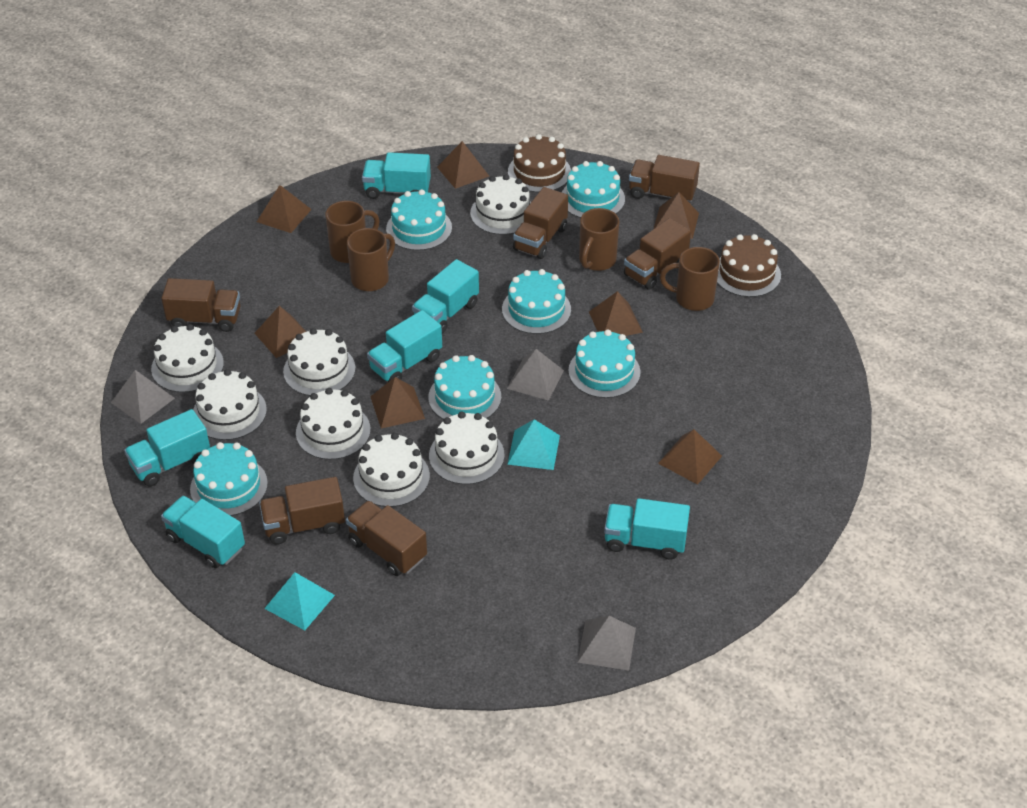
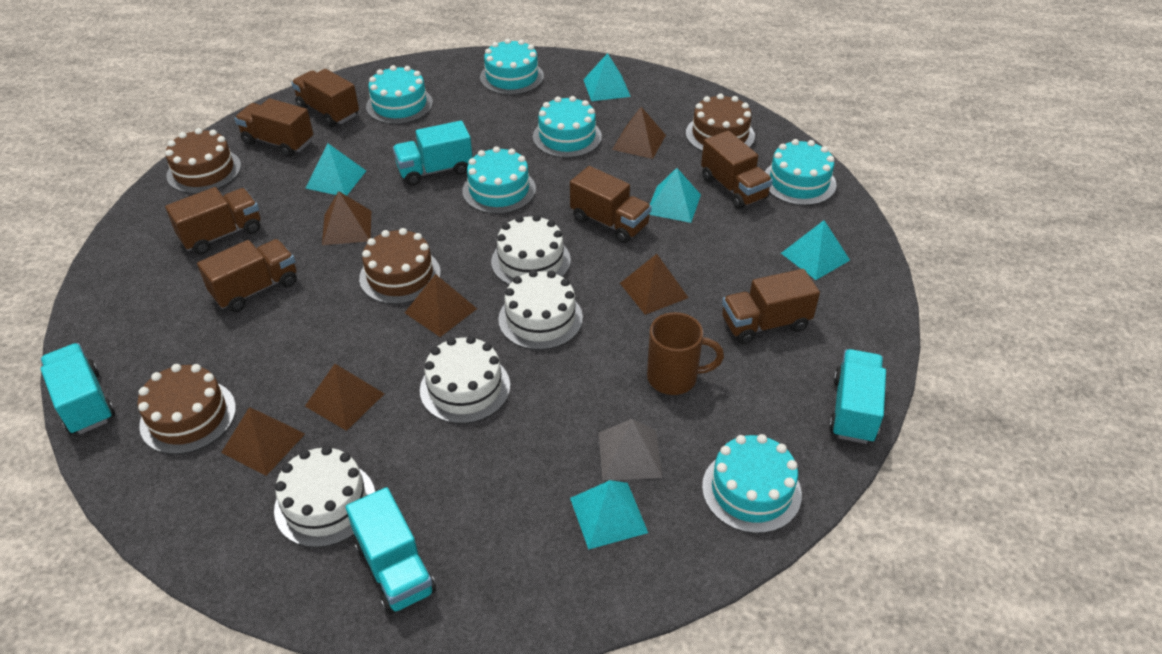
brown cake: 2 -> 4
brown mug: 4 -> 1
brown pyramid: 7 -> 6
brown truck: 6 -> 7
grey pyramid: 3 -> 1
turquoise pyramid: 2 -> 5
turquoise truck: 6 -> 4
white cake: 7 -> 4

